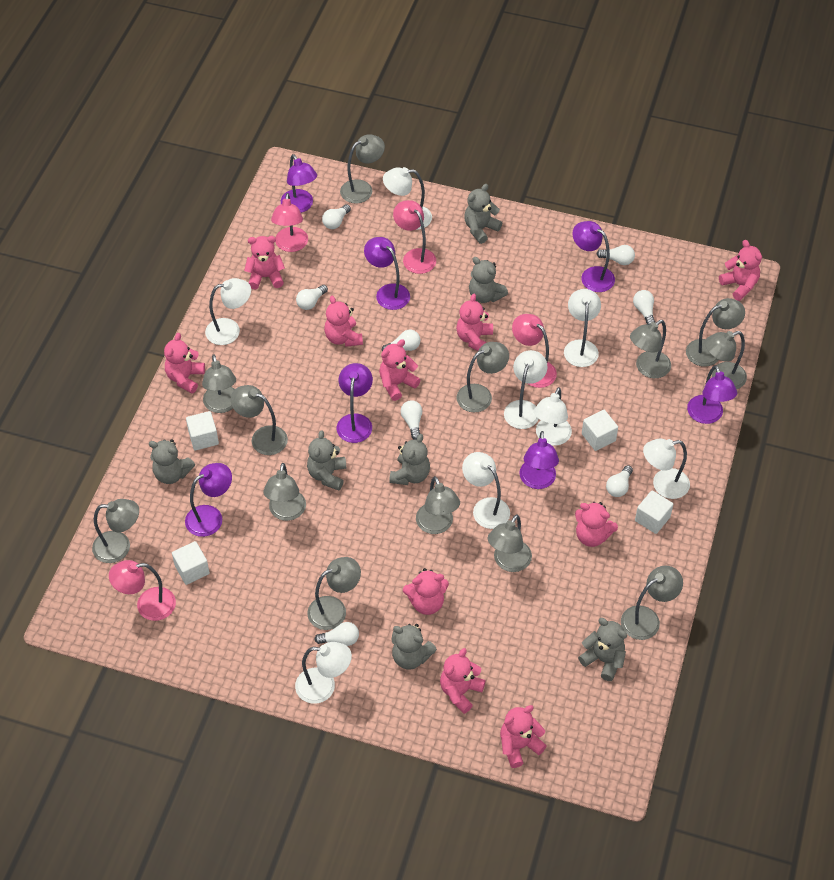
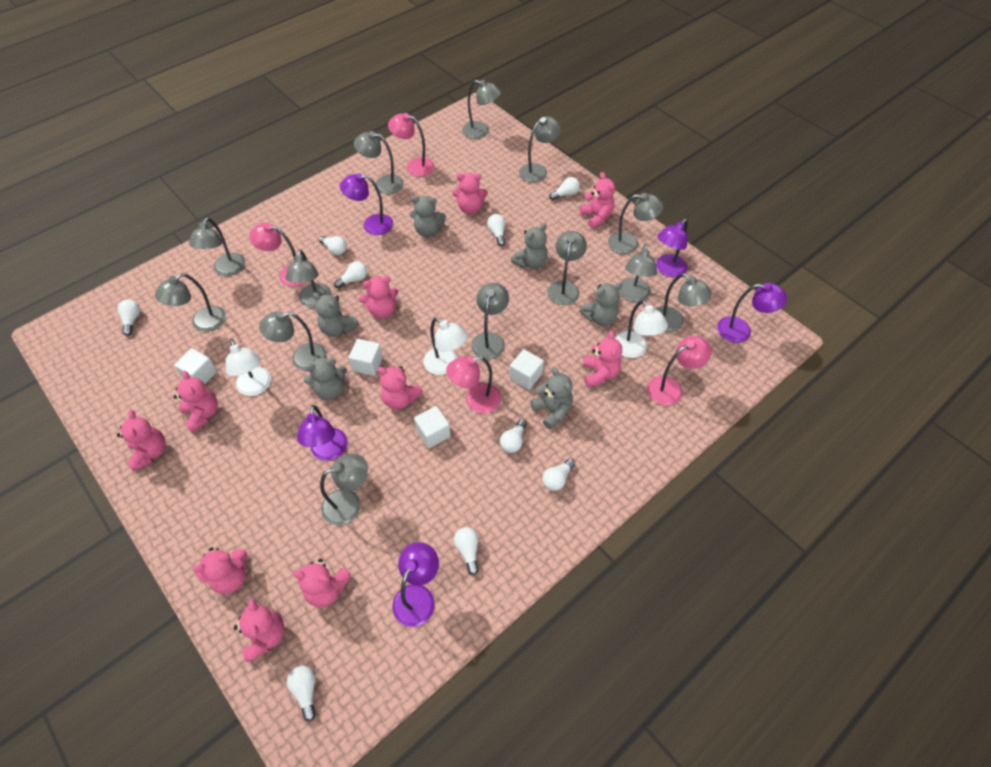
grey teddy bear: 7 -> 6
purple lamp: 7 -> 5
white lamp: 8 -> 3
white light bulb: 8 -> 9

